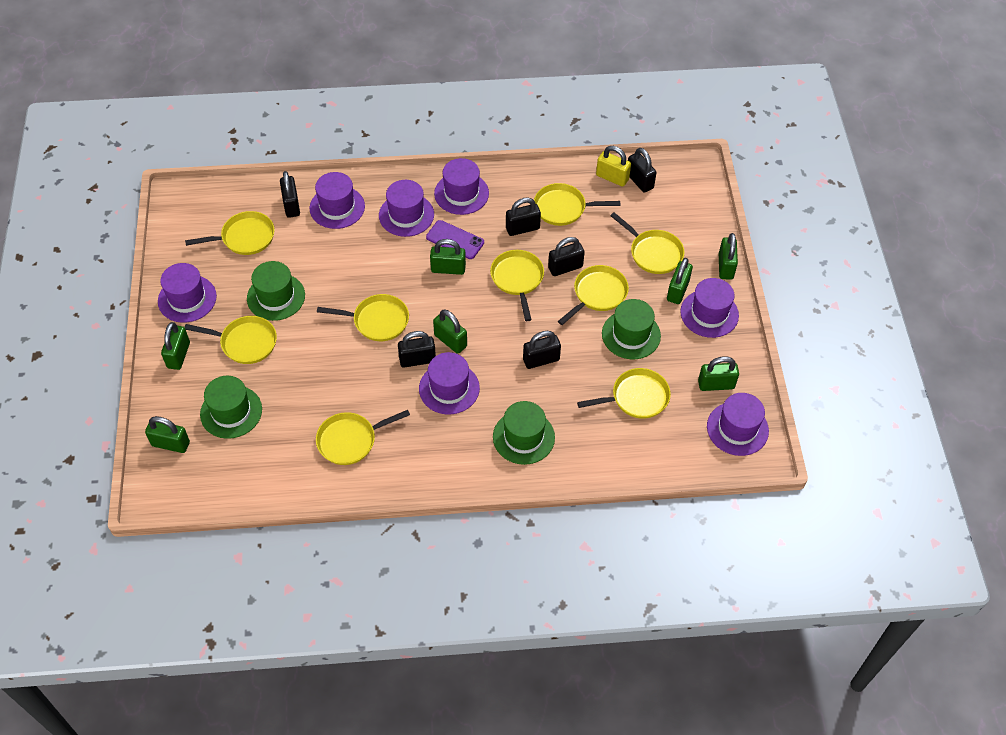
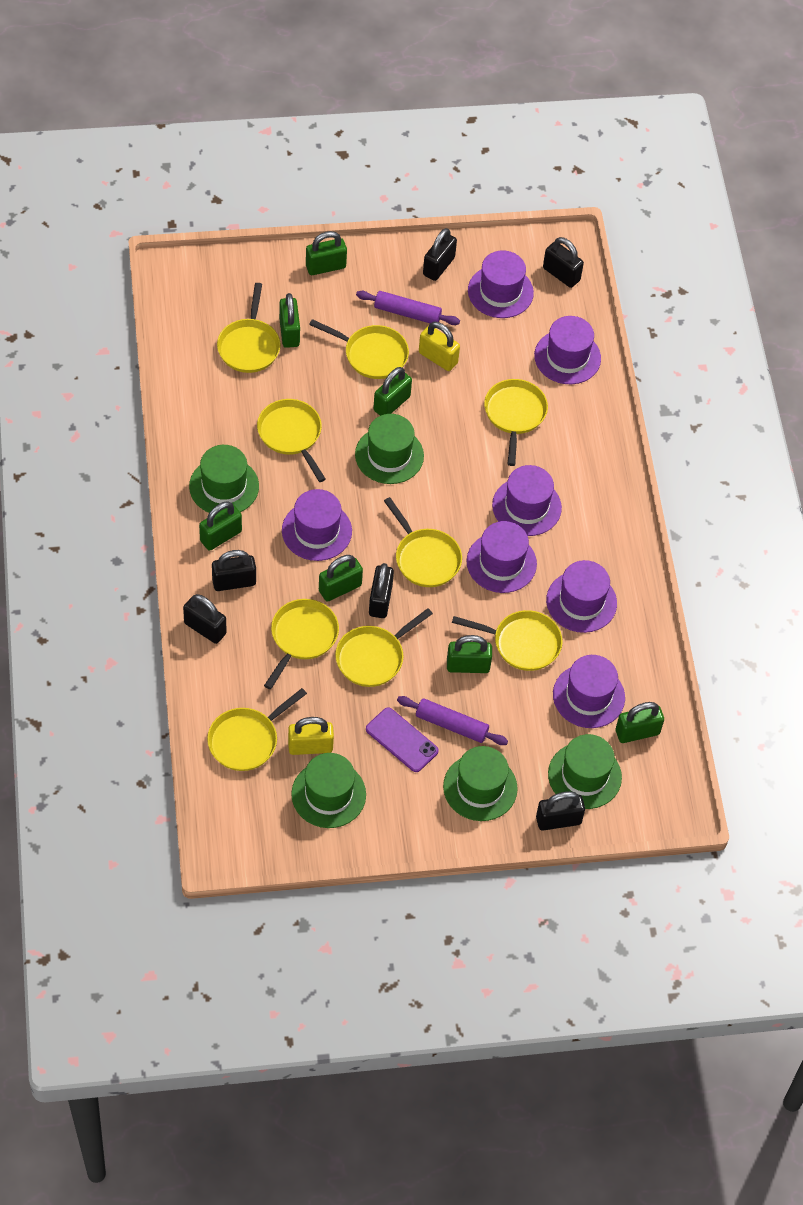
green hat: 4 -> 5
purple rolling pin: 0 -> 2
yellow padlock: 1 -> 2

